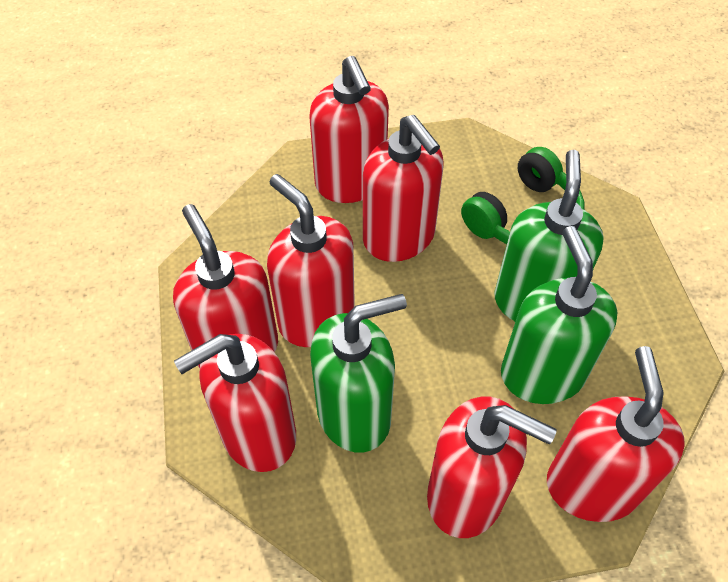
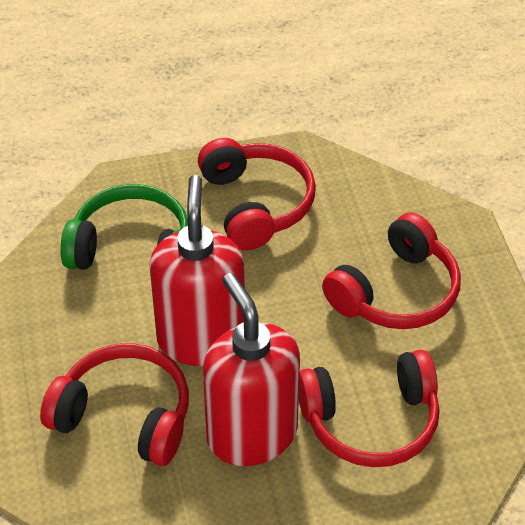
green soap dispenser: 3 -> 0
red headphones: 0 -> 4
red soap dispenser: 7 -> 2

